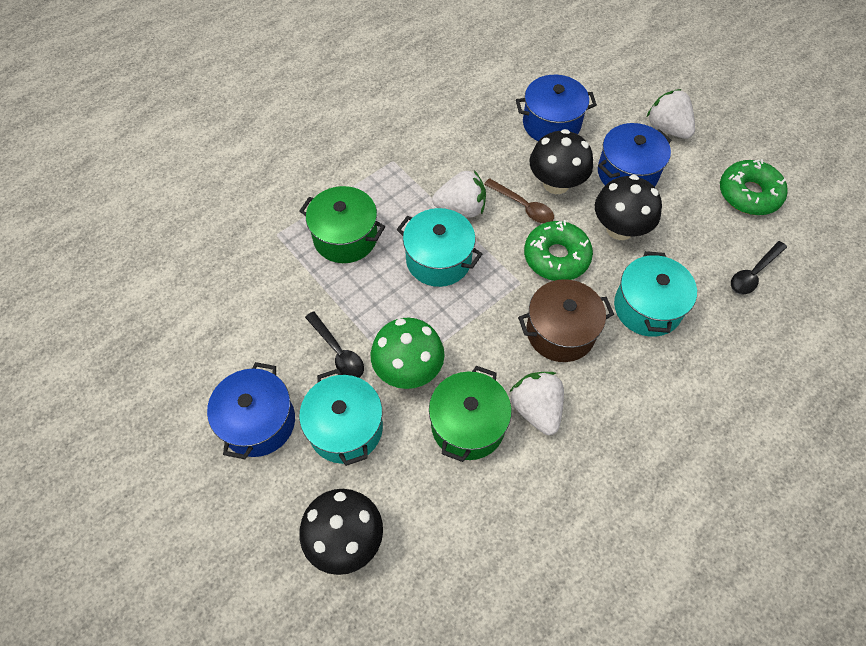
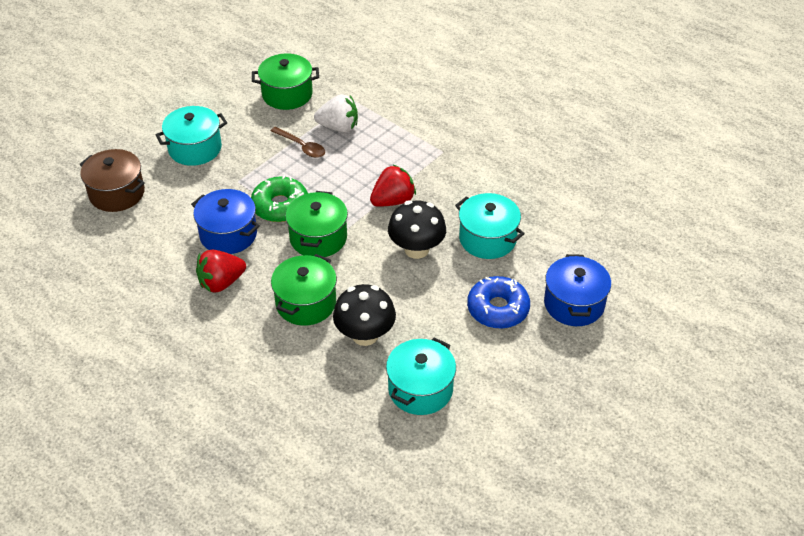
black mushroom: 3 -> 2
black spoon: 2 -> 0
blue donut: 0 -> 1
blue pot: 3 -> 2
green donut: 2 -> 1
green mushroom: 1 -> 0
green pot: 2 -> 3
red strawberry: 0 -> 2
white strawberry: 3 -> 1

